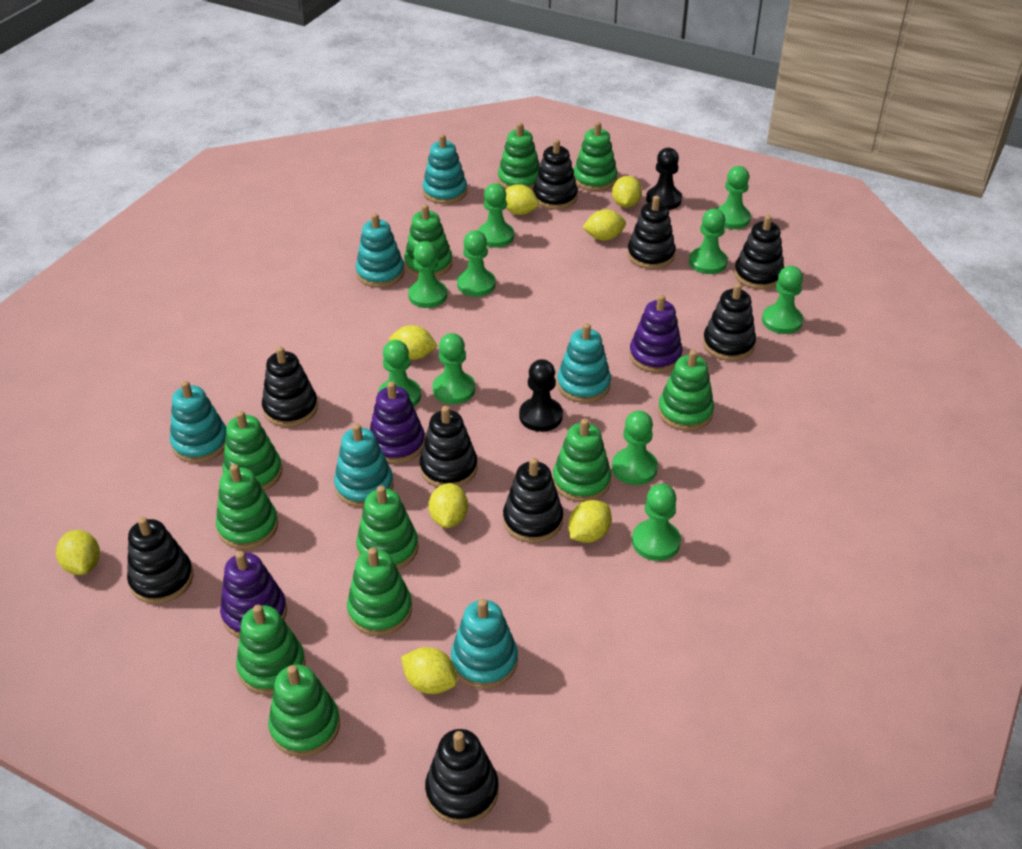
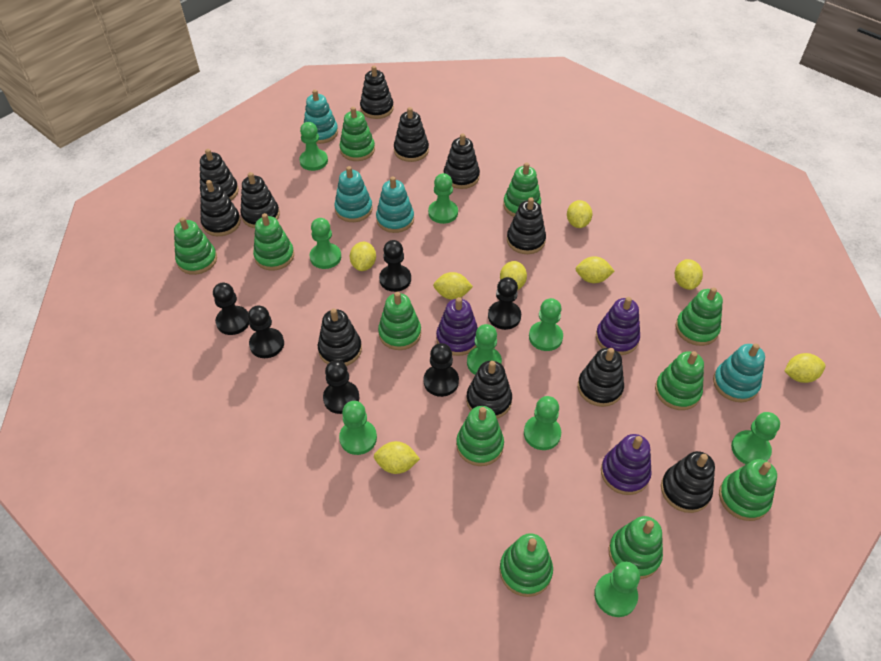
black pawn: 2 -> 6
black stacking toy: 9 -> 11
green pawn: 10 -> 9
turquoise stacking toy: 6 -> 4

